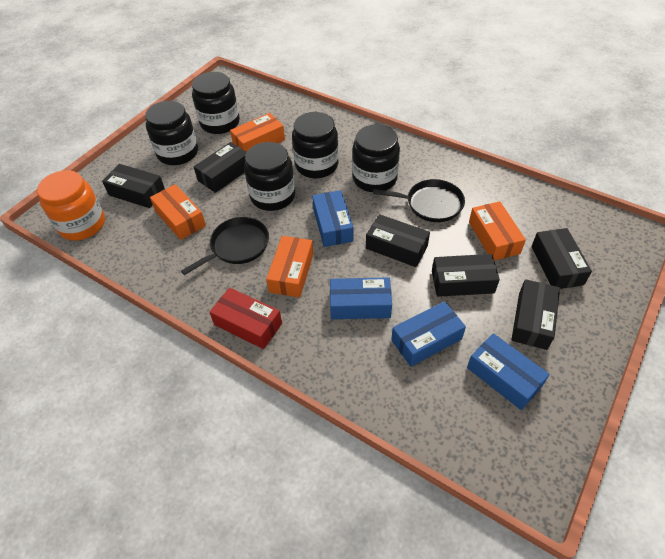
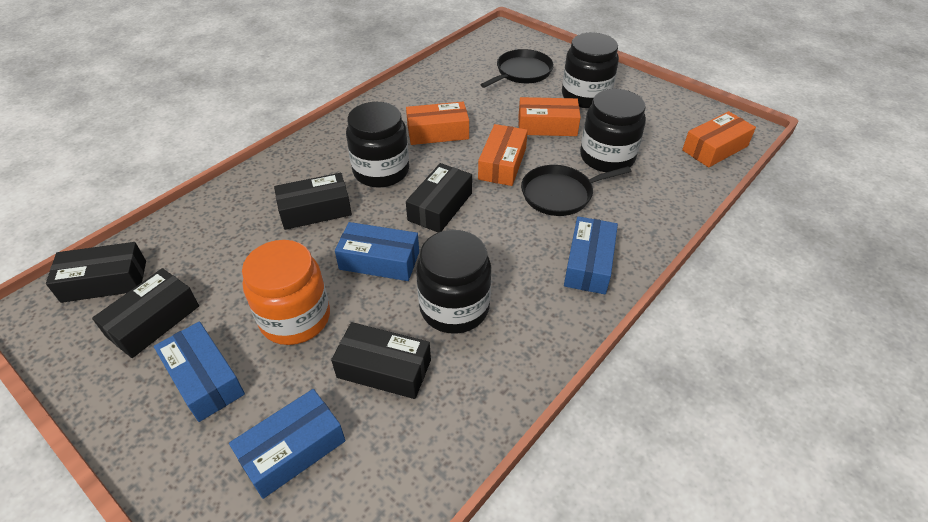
black box: 6 -> 5
black jar: 5 -> 4
red box: 1 -> 0

